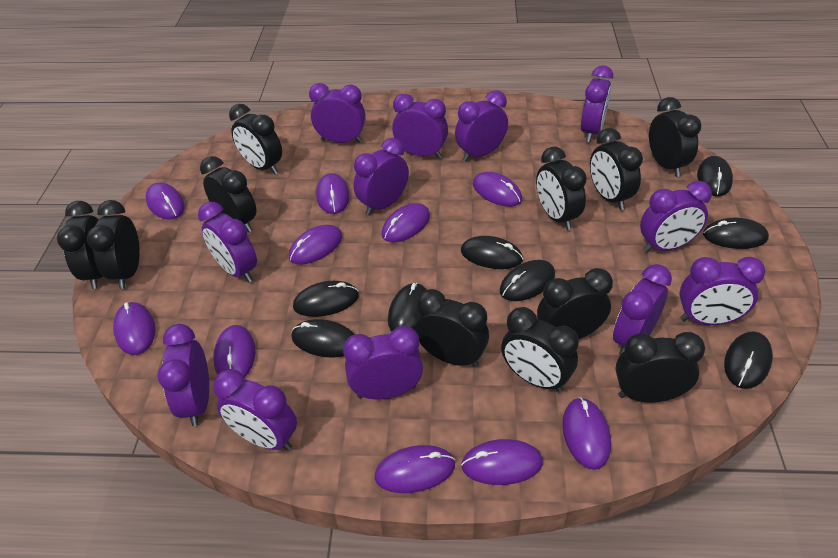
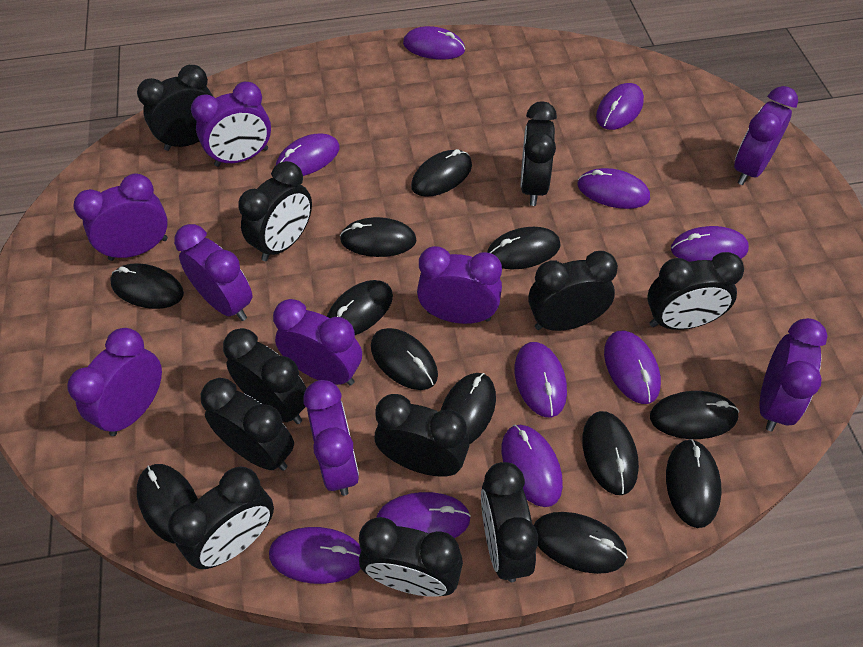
black mouse: 8 -> 12
purple clock: 12 -> 9

